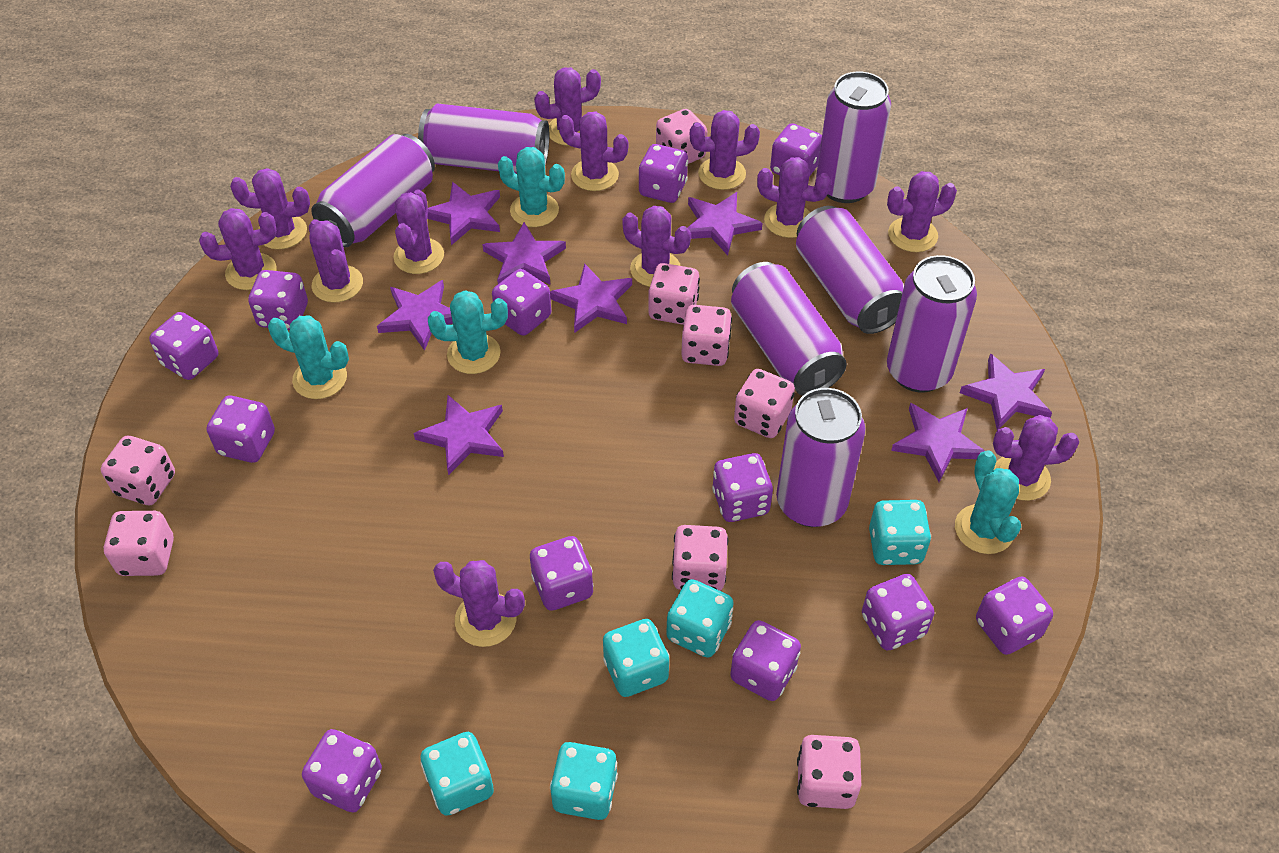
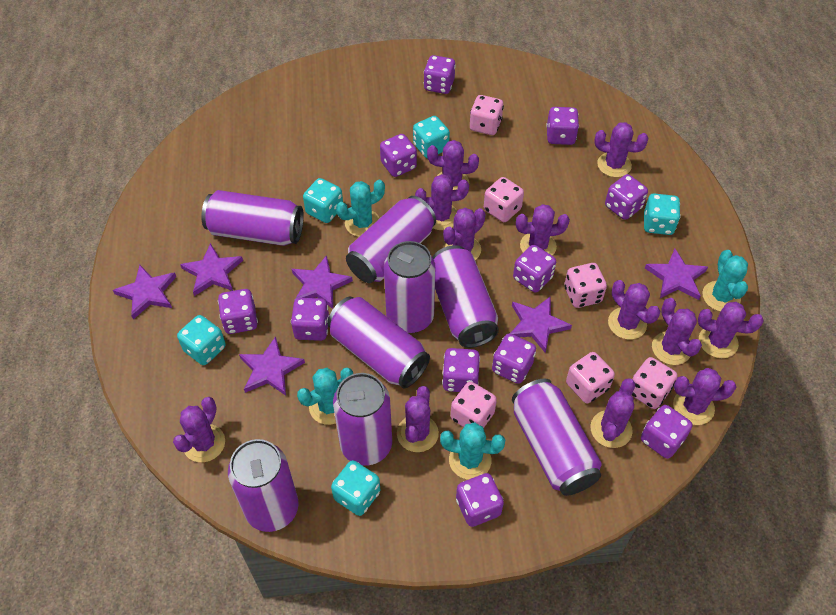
pink dice: 8 -> 6
purple can: 7 -> 8
purple dice: 12 -> 11
purple star: 8 -> 6

